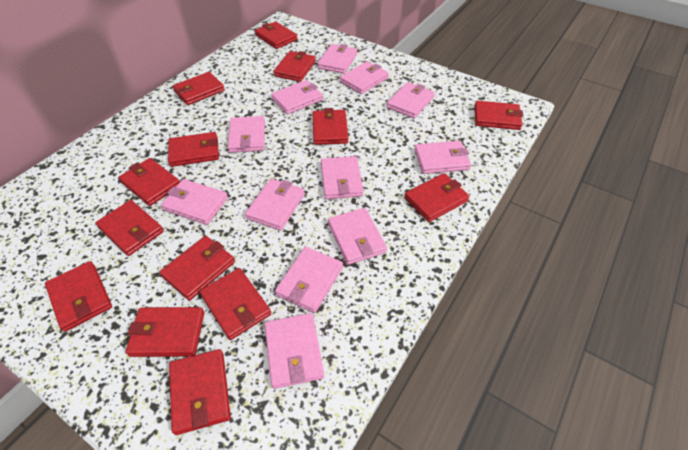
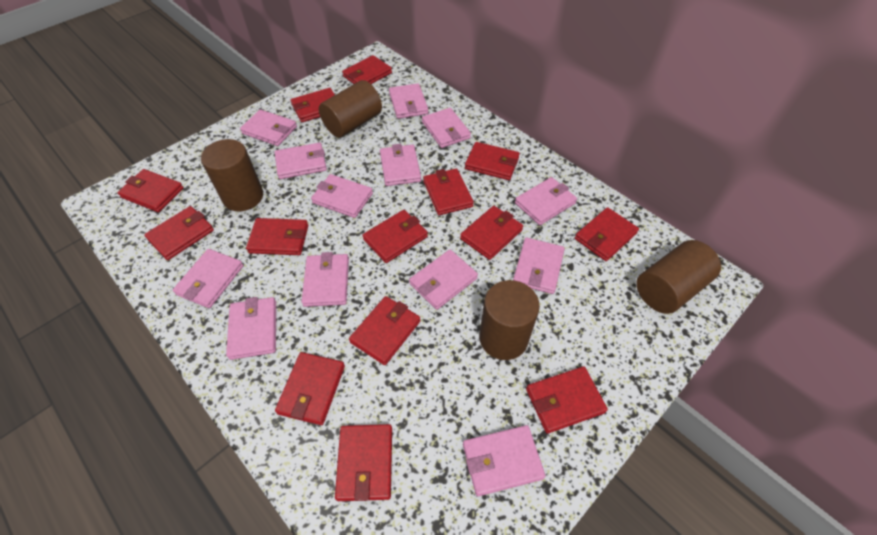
brown cylinder: 0 -> 4
pink wallet: 12 -> 13

